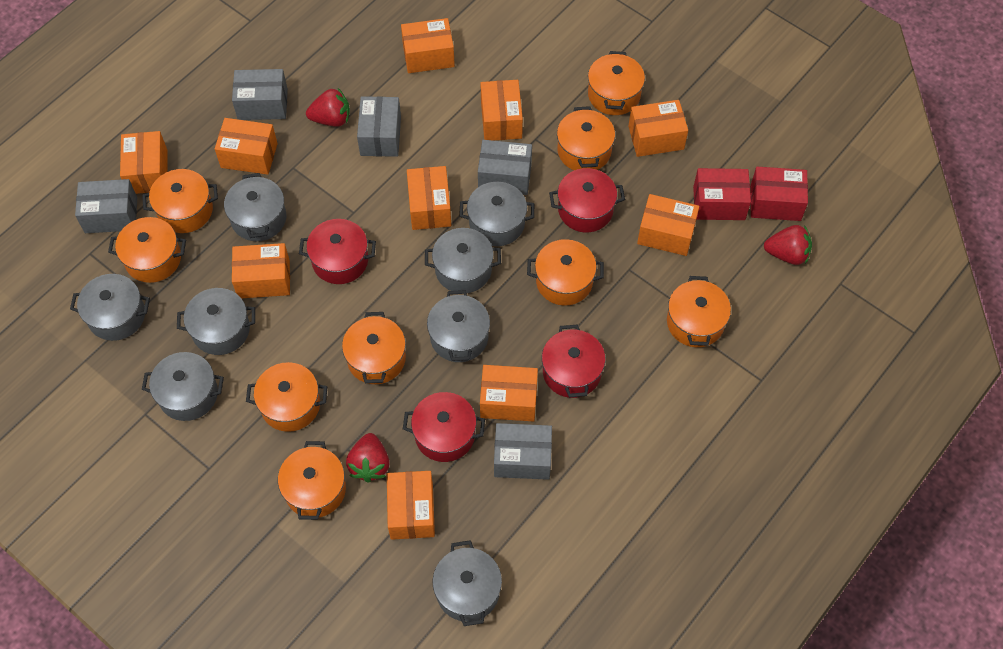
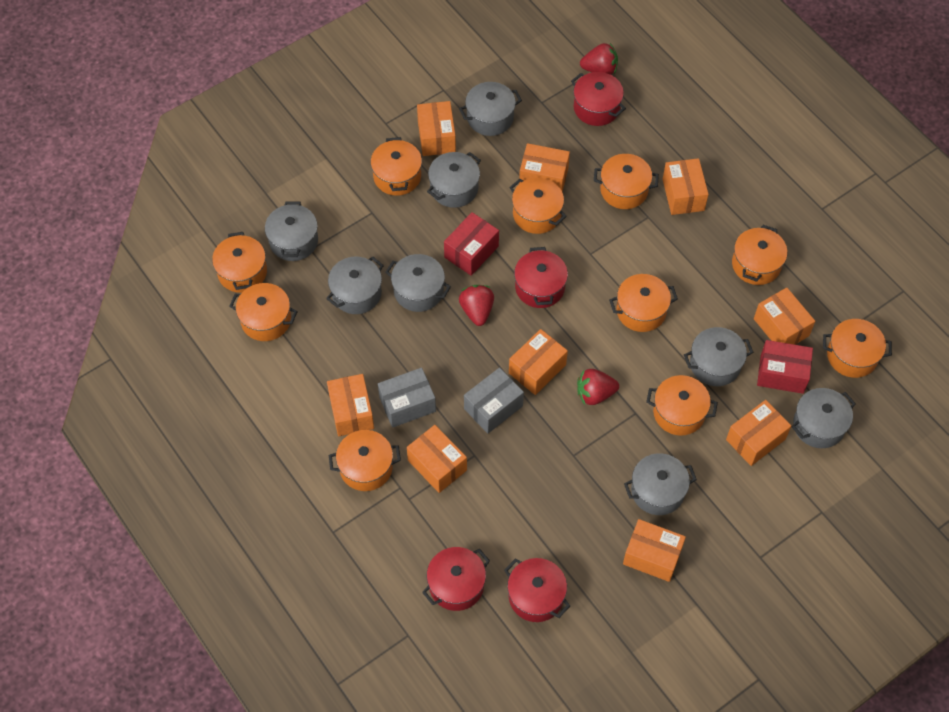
grey box: 5 -> 2
orange box: 10 -> 9
orange pot: 9 -> 10

